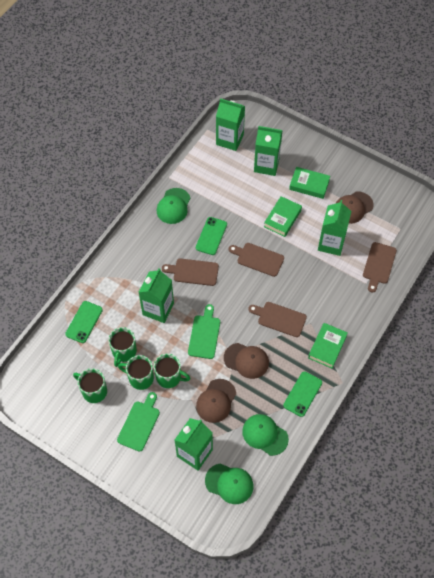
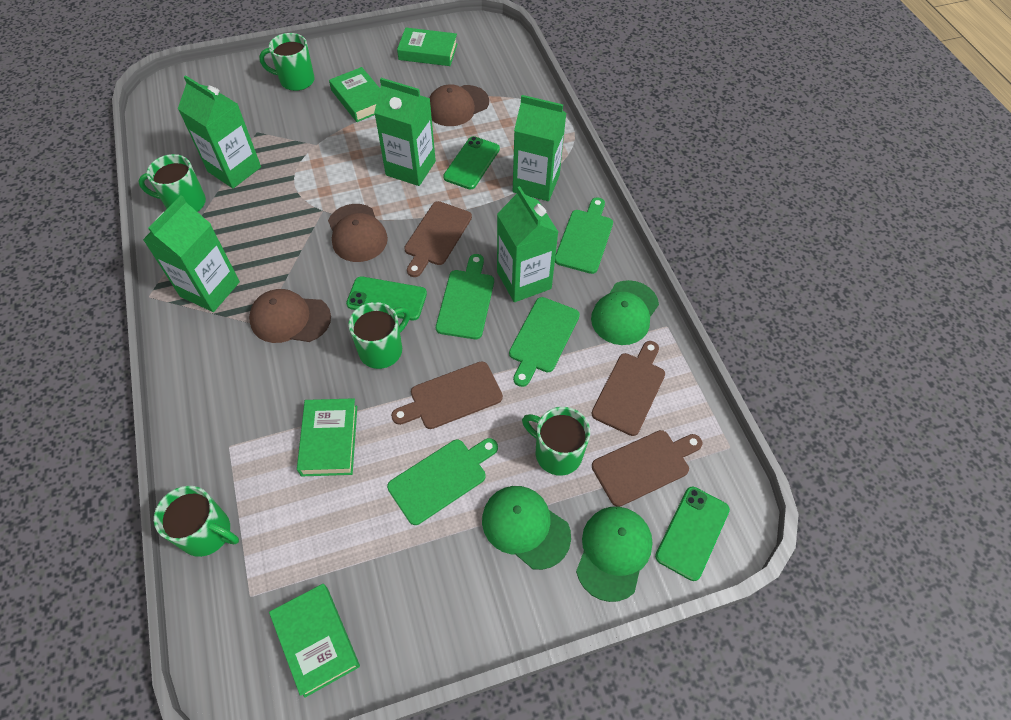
green book: 3 -> 4
green cutting board: 2 -> 4
green mug: 4 -> 5

